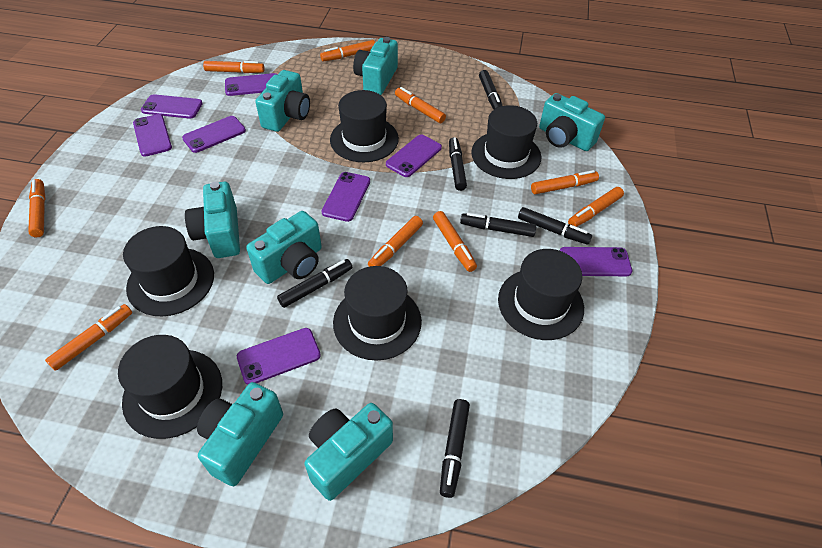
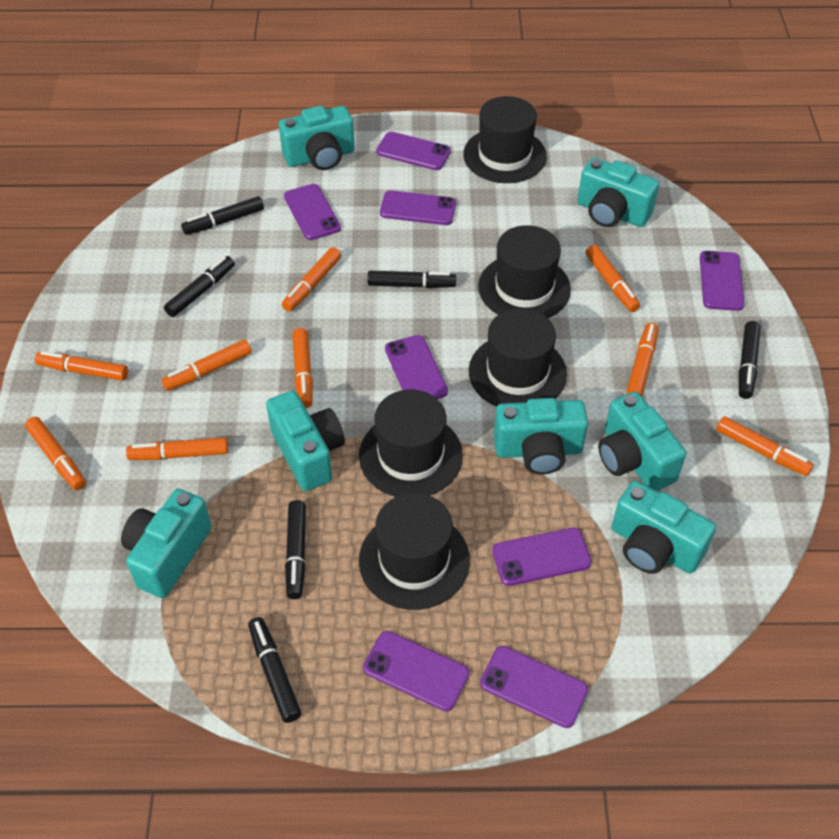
black hat: 6 -> 5

